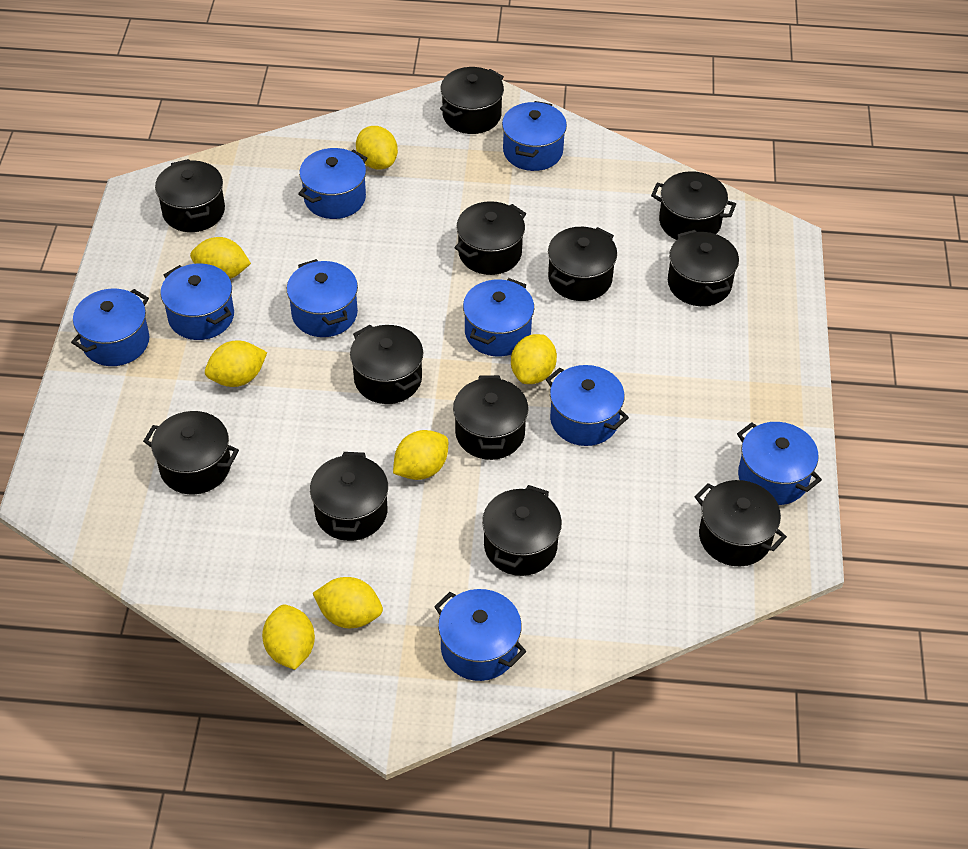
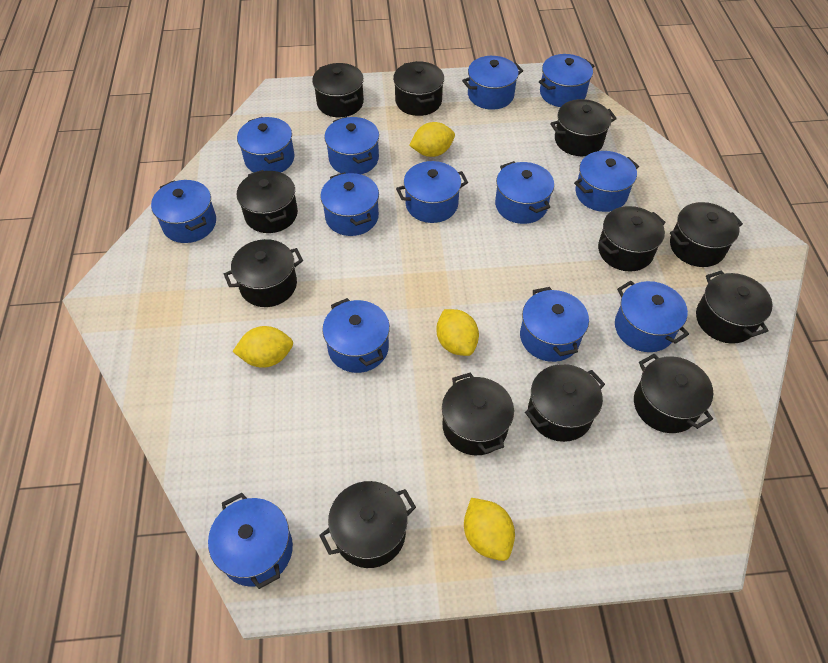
blue pot: 9 -> 13
yellow lemon: 7 -> 4

